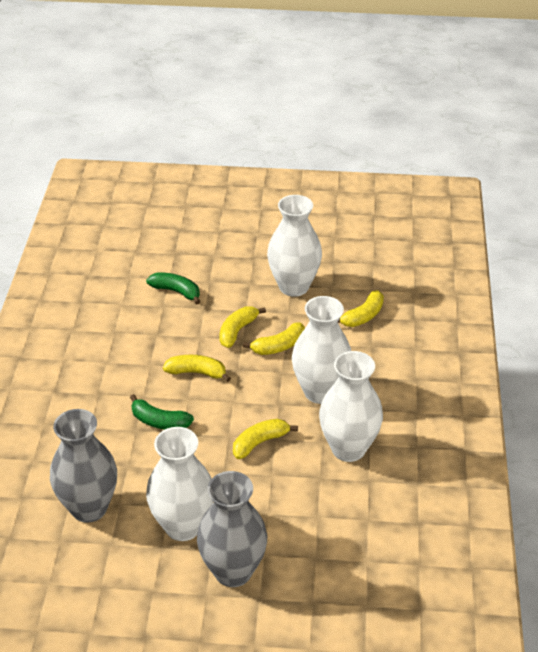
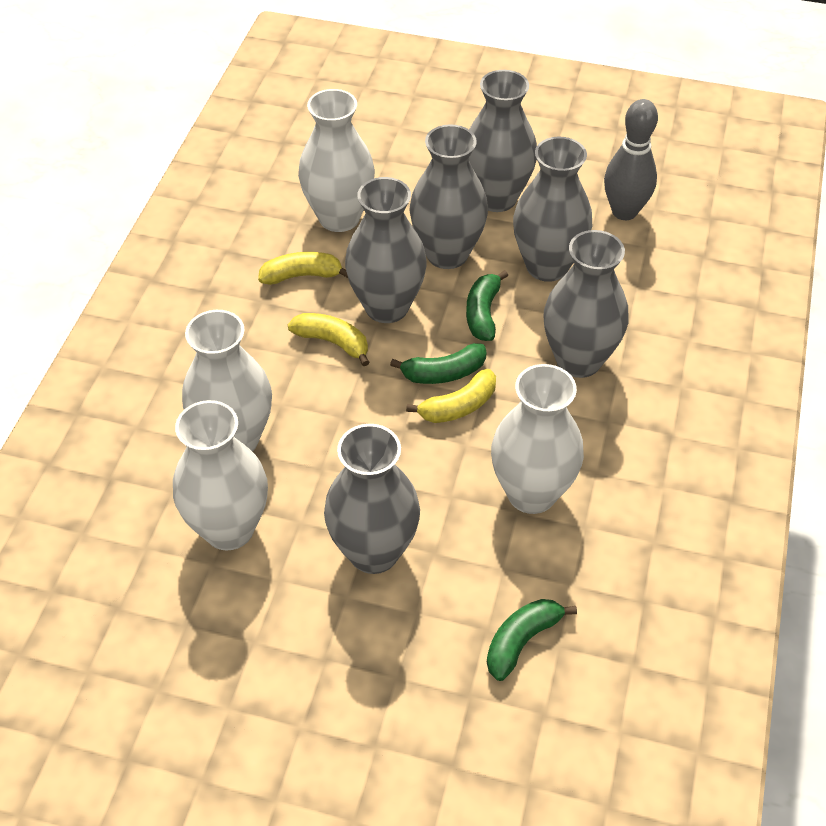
green banana: 2 -> 3
grey bowling pin: 0 -> 1
grey vase: 2 -> 6
yellow banana: 5 -> 3

